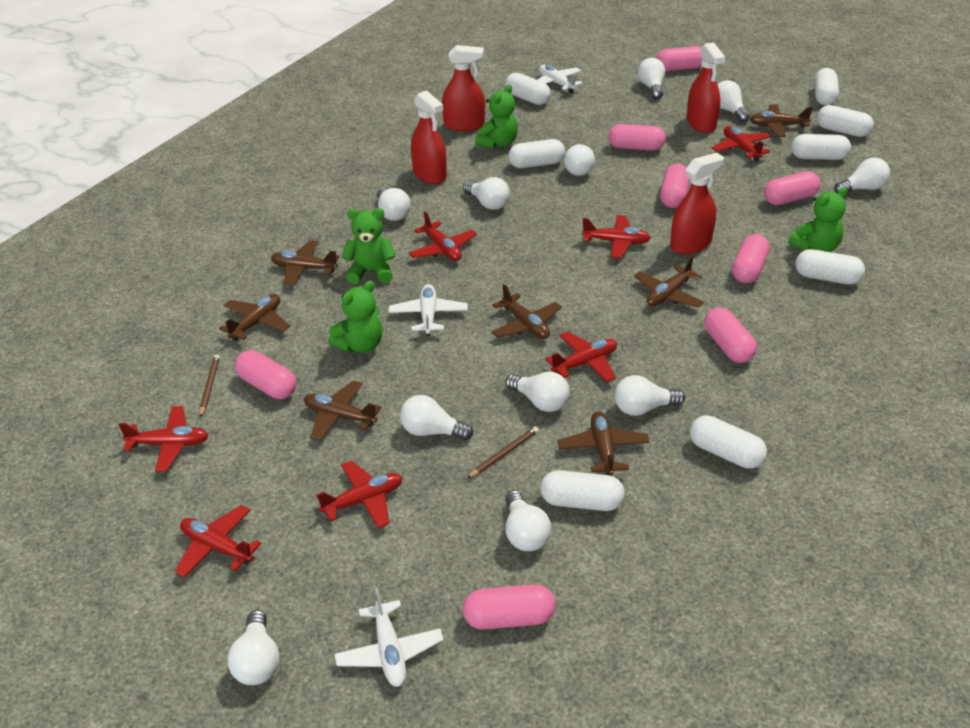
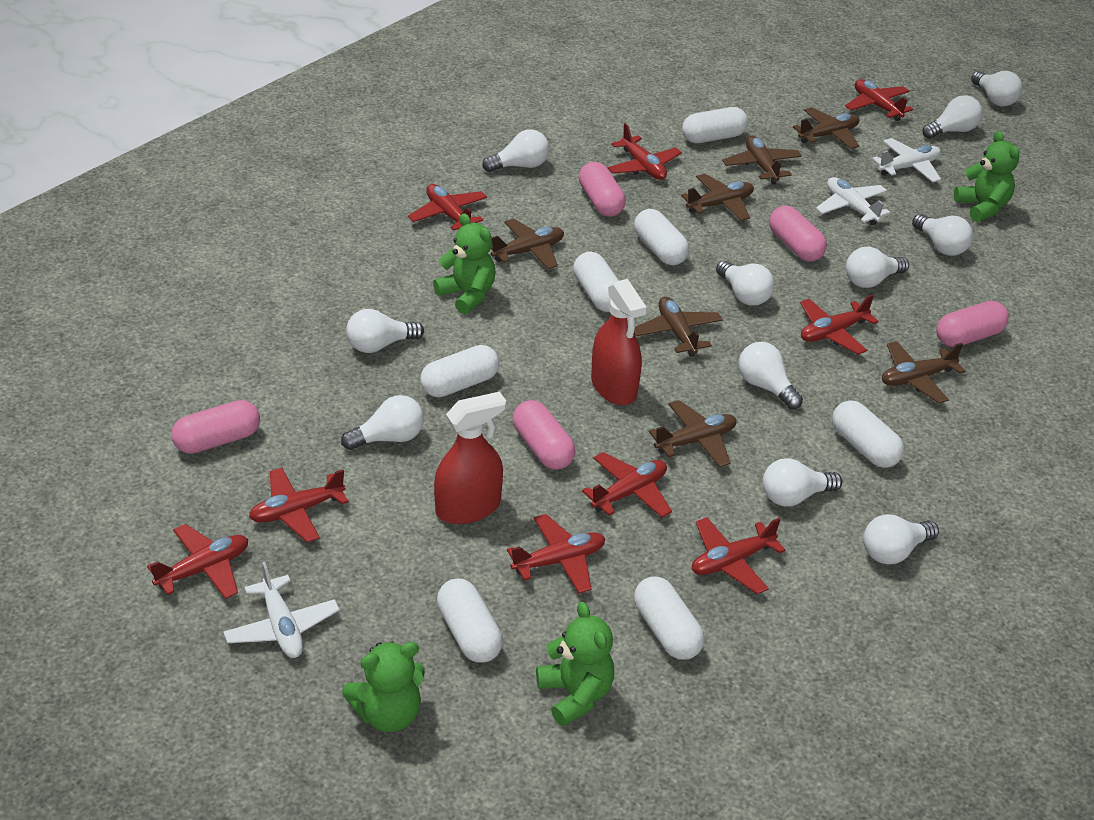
brown pencil: 2 -> 0
pink capsule: 8 -> 5
red plane: 7 -> 9
red spray bottle: 4 -> 2
white capsule: 8 -> 7

